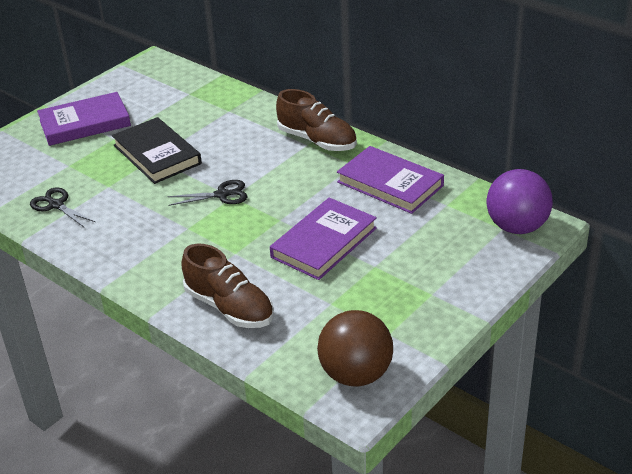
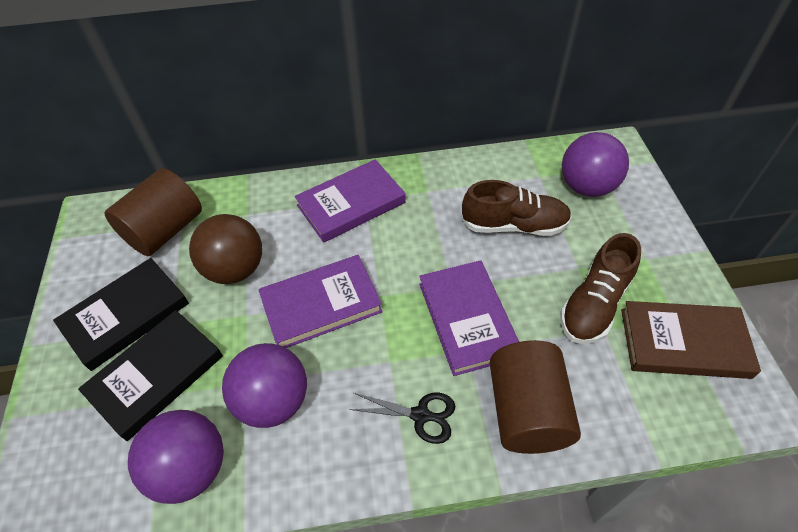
black book: 1 -> 2
black scissors: 2 -> 1
brown book: 0 -> 1
brown cylinder: 0 -> 2
purple ball: 1 -> 3

